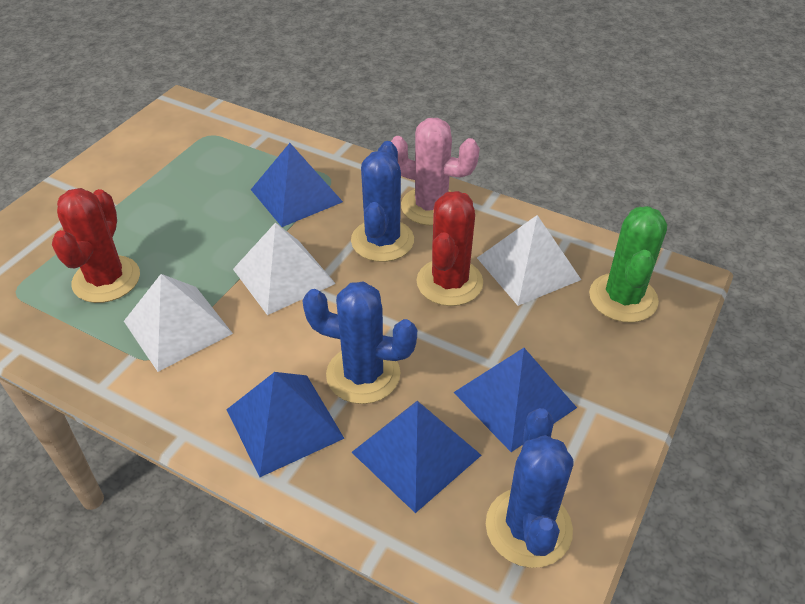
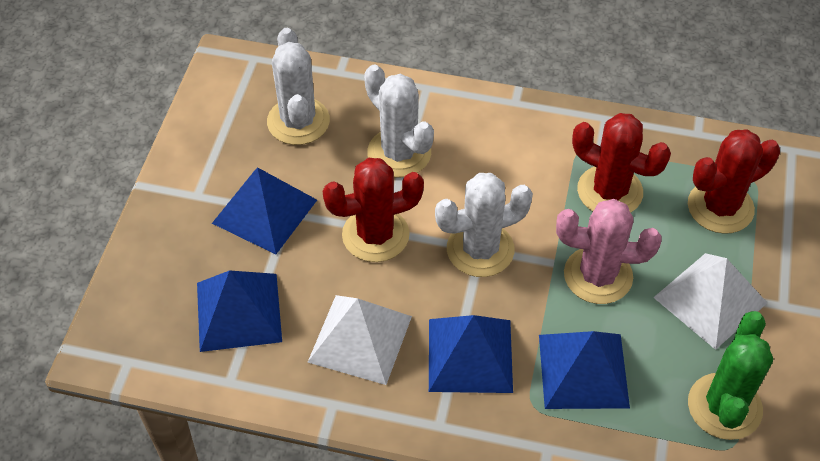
blue cactus: 3 -> 0
red cactus: 2 -> 3
white cactus: 0 -> 3
white pyramid: 3 -> 2

